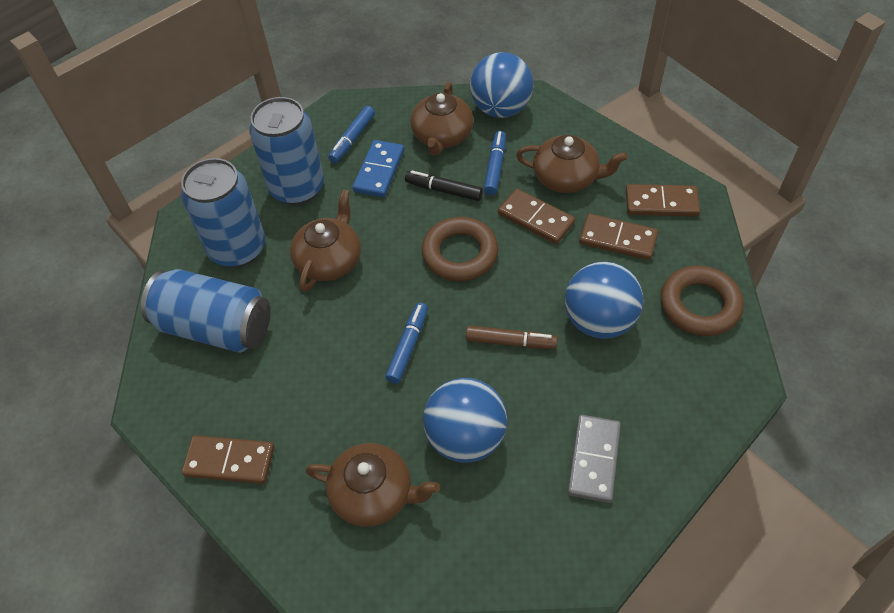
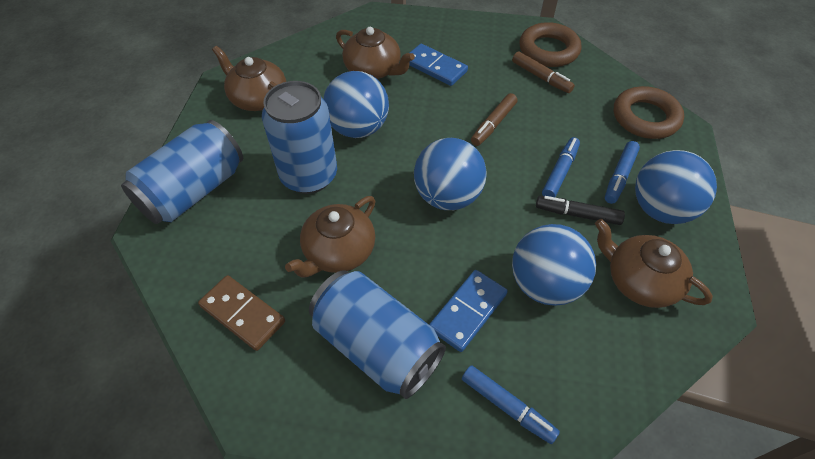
blue ball: 3 -> 4
blue domino: 1 -> 2
brown domino: 4 -> 1
brown marker: 1 -> 2
grey domino: 1 -> 0

